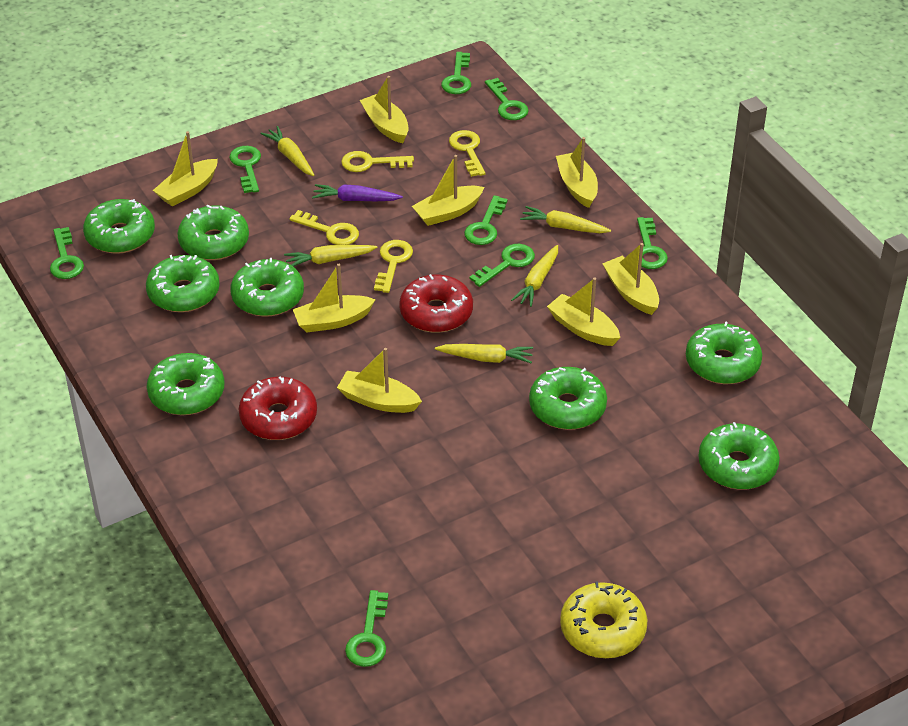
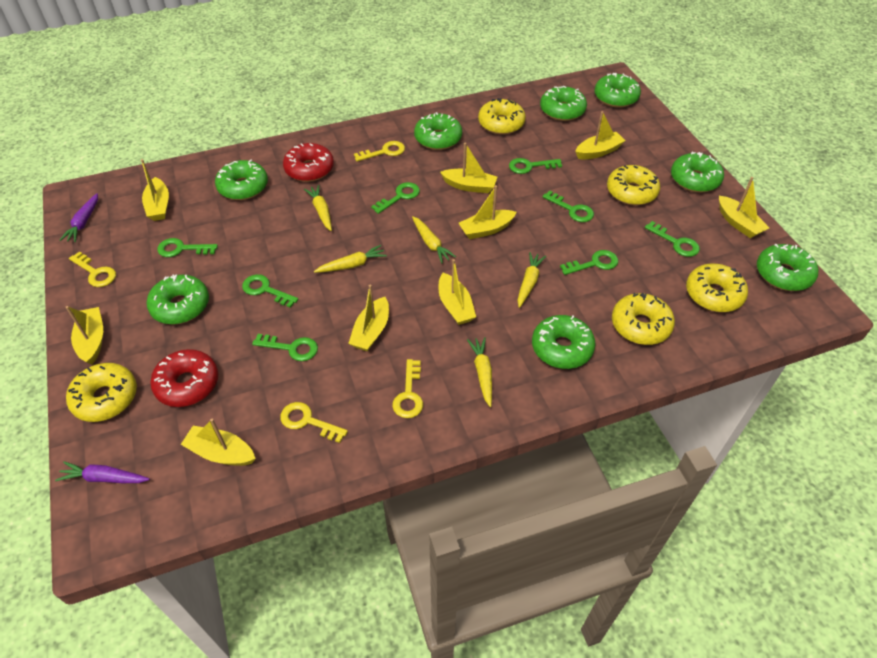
purple carrot: 1 -> 2
yellow boat: 8 -> 9
yellow donut: 1 -> 5

